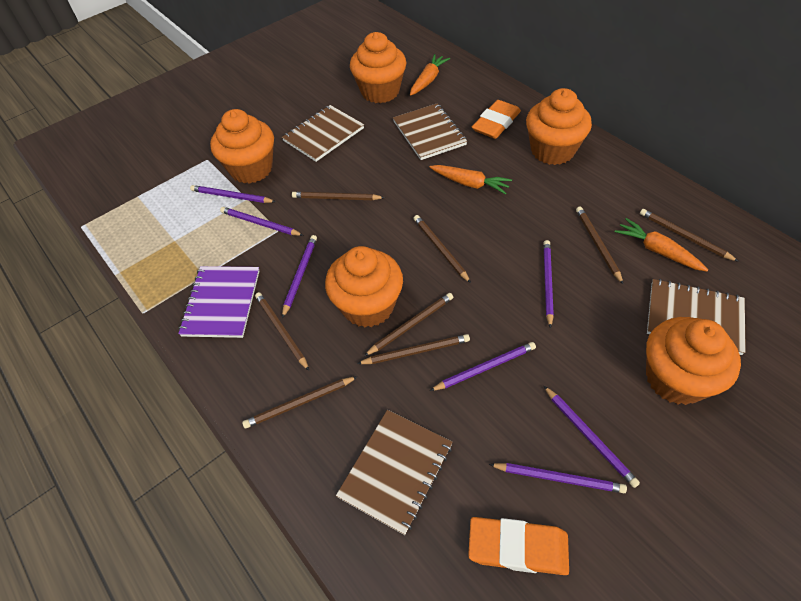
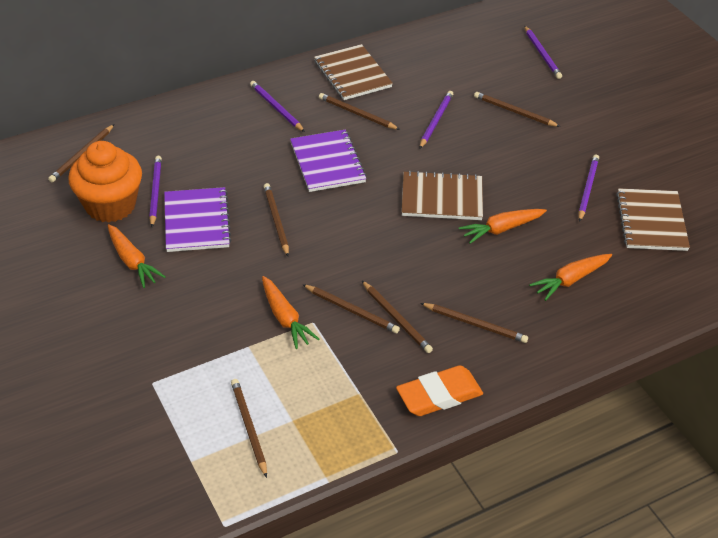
brown notebook: 4 -> 3
orange carrot: 3 -> 4
orange cupcake: 5 -> 1
orange eraser: 2 -> 1
purple notebook: 1 -> 2
purple pencil: 7 -> 5

